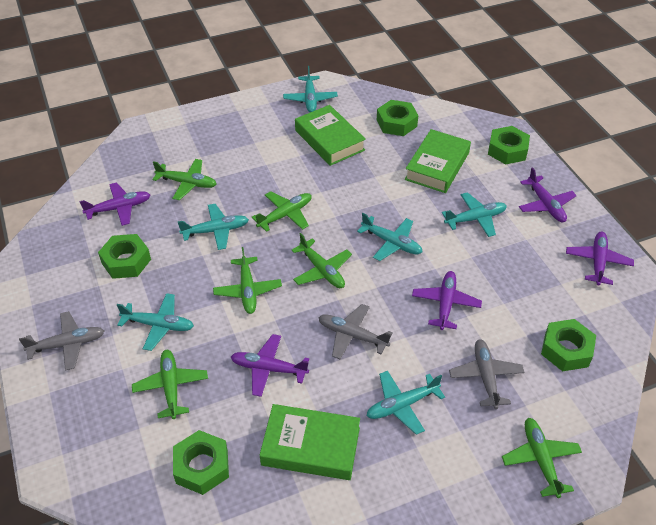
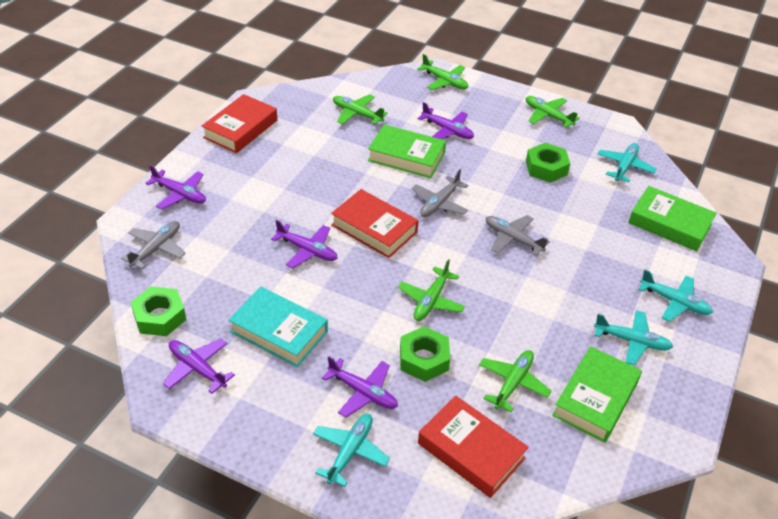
green nut: 5 -> 3
green plane: 6 -> 5
red book: 0 -> 3
turquoise book: 0 -> 1
turquoise plane: 6 -> 4

